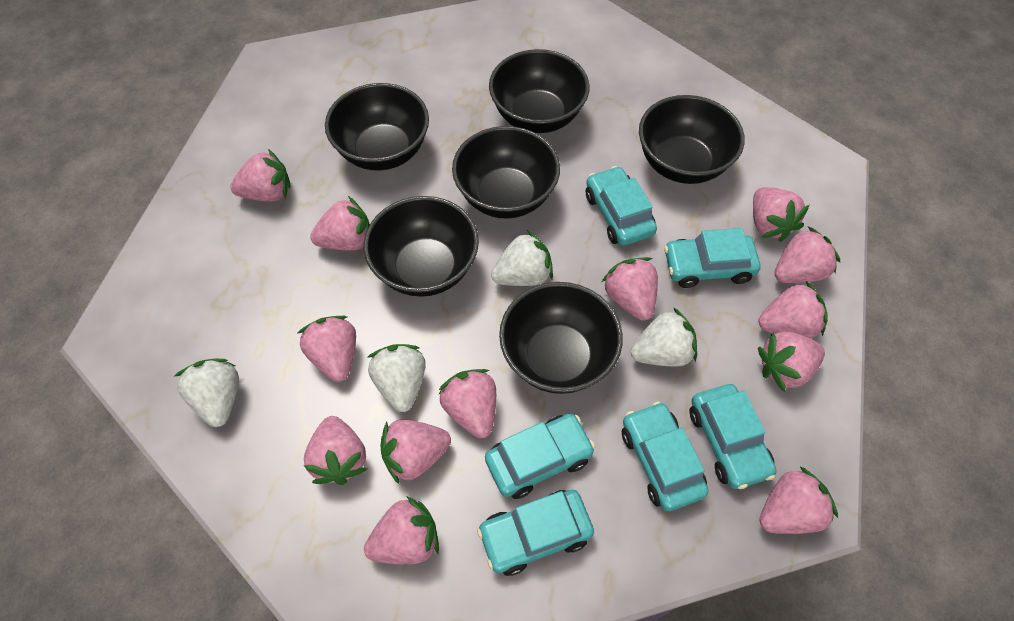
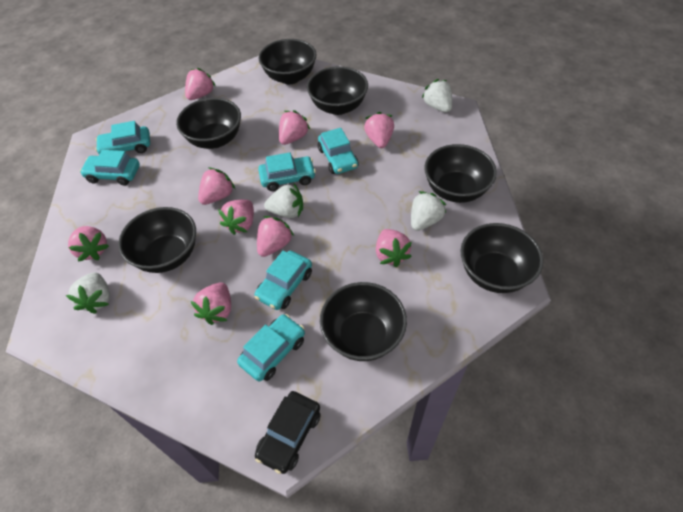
black bowl: 6 -> 7
black car: 0 -> 1
pink strawberry: 13 -> 9

